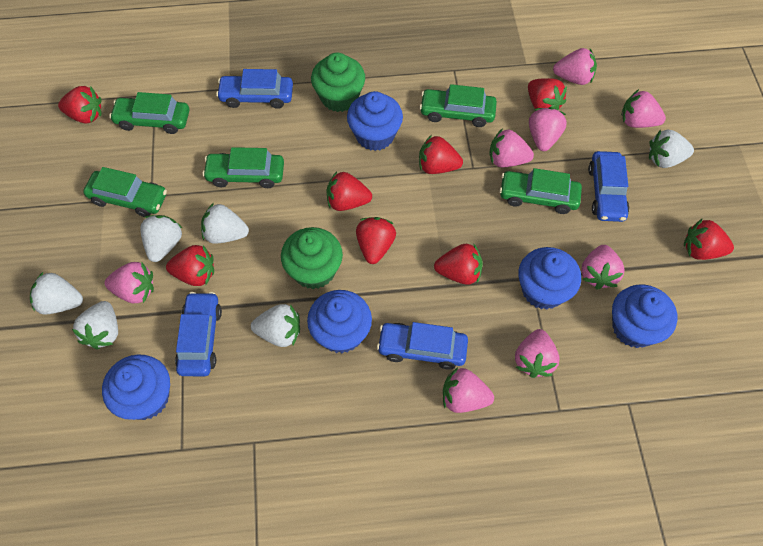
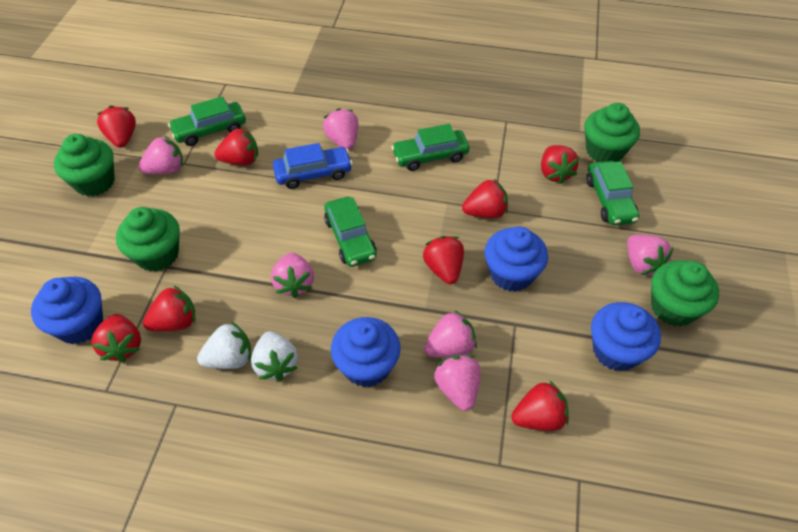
blue car: 4 -> 1
blue cupcake: 5 -> 4
green car: 5 -> 4
green cupcake: 2 -> 4
pink strawberry: 8 -> 6
white strawberry: 6 -> 2

